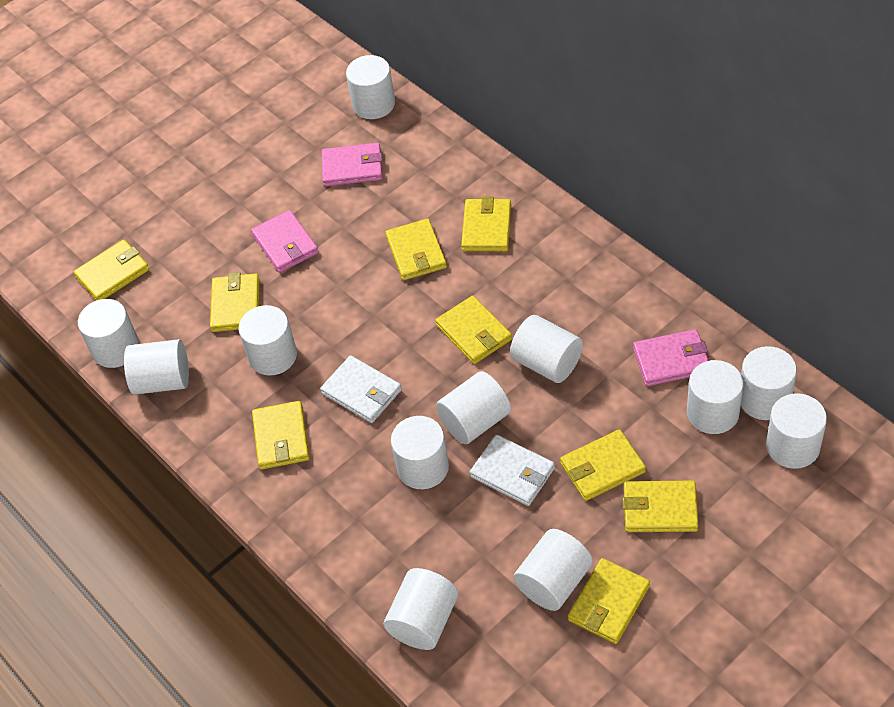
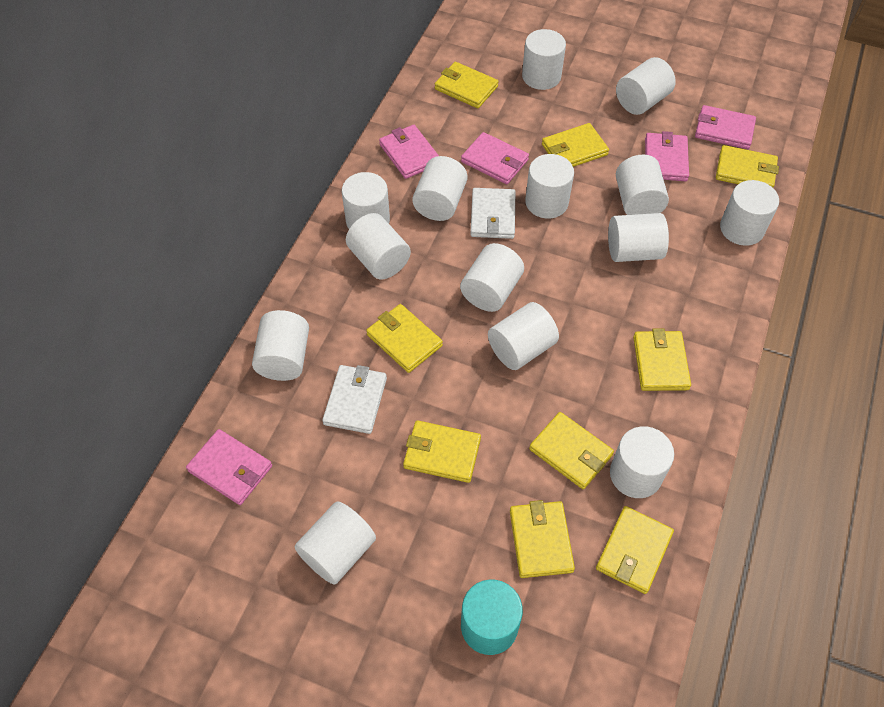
pink wallet: 3 -> 5
turquoise cylinder: 0 -> 1
white cylinder: 12 -> 14

